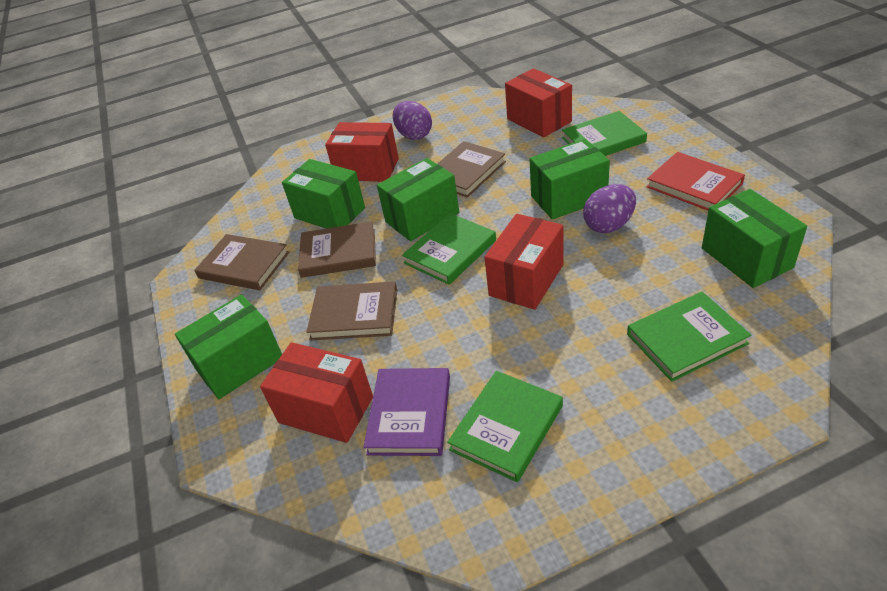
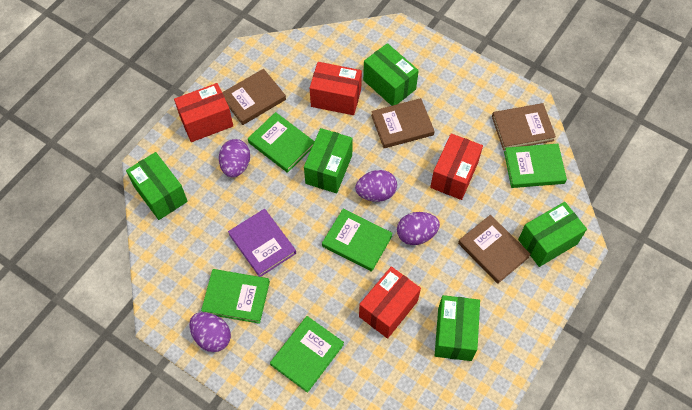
green book: 4 -> 5
purple egg: 2 -> 4
red book: 1 -> 0

